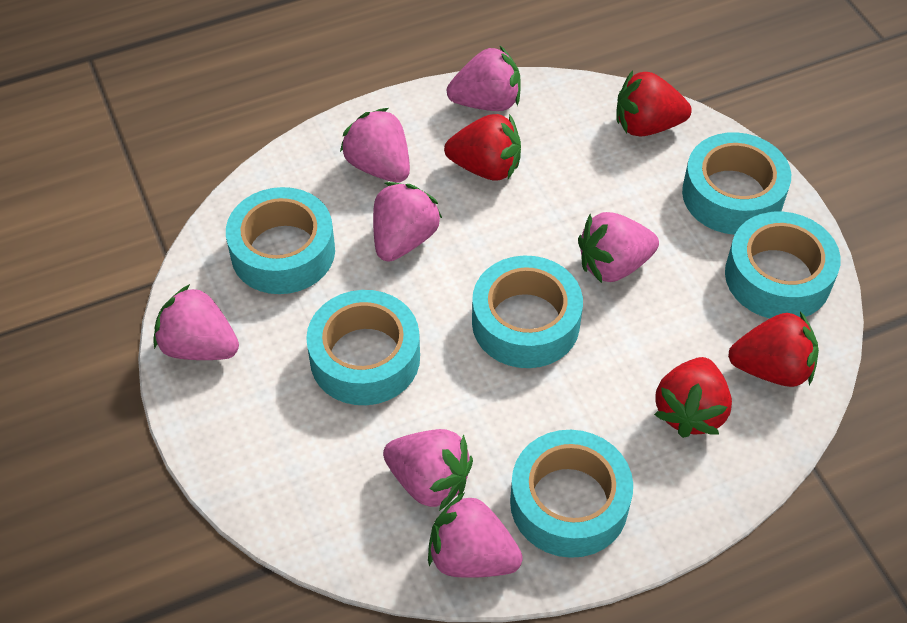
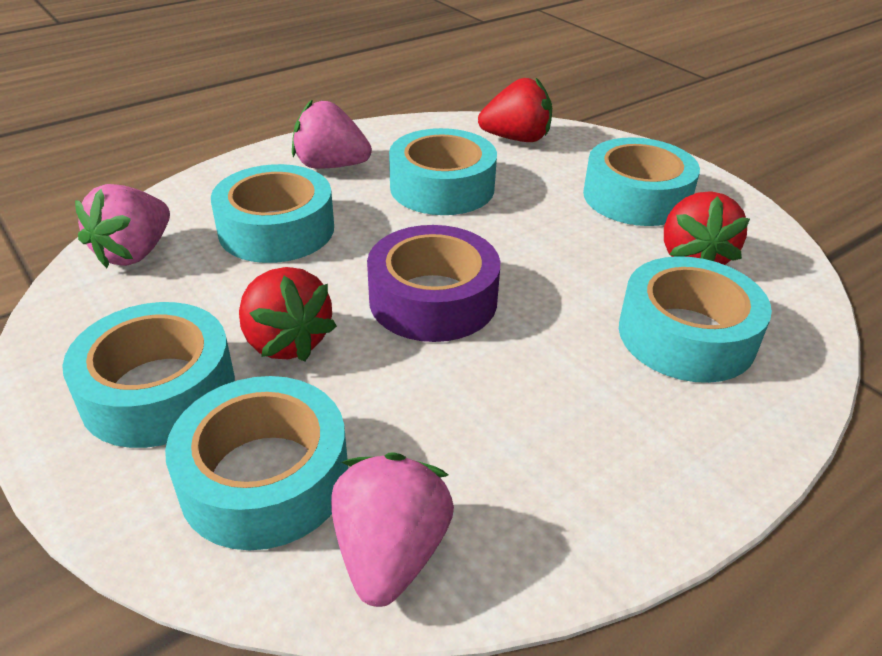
pink strawberry: 7 -> 3
purple tape: 0 -> 1
red strawberry: 4 -> 3

